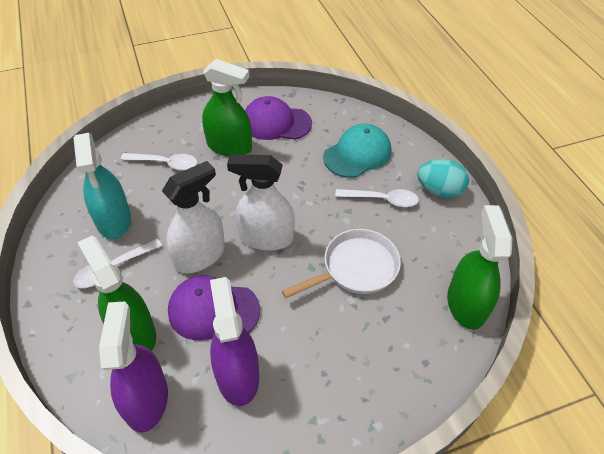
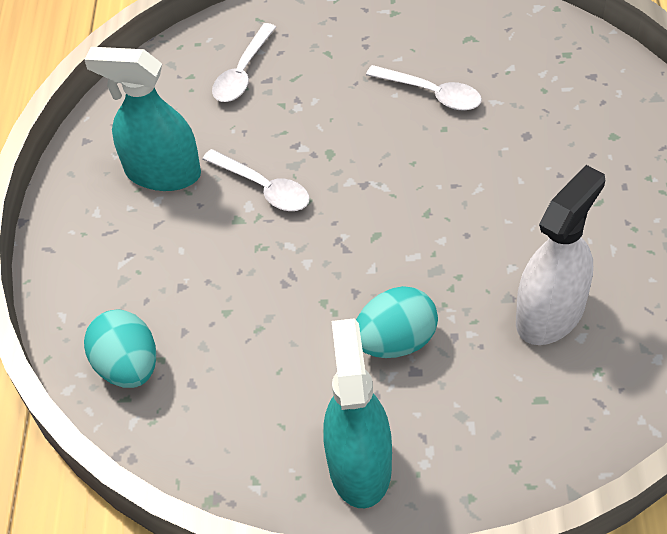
green spray bottle: 3 -> 0
purple cap: 2 -> 0
purple spray bottle: 2 -> 0
turquoise cap: 1 -> 0
turquoise egg: 1 -> 2
turquoise spray bottle: 1 -> 2
white pan: 1 -> 0
white spray bottle: 2 -> 1

